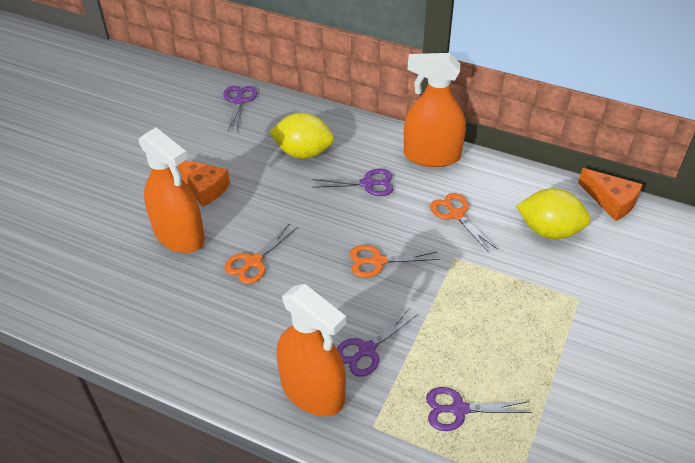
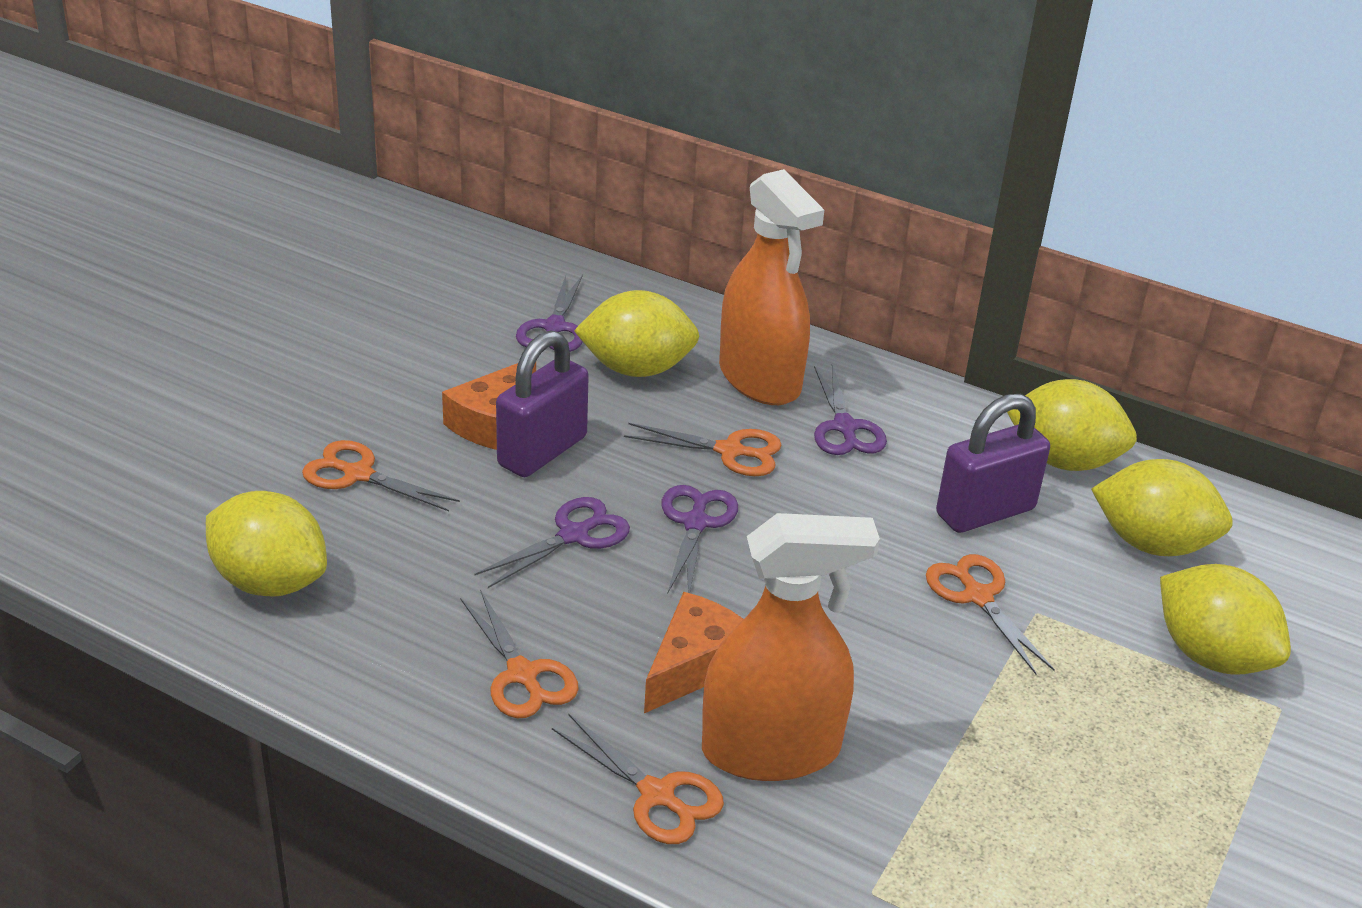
orange scissors: 3 -> 5
orange spray bottle: 3 -> 2
purple padlock: 0 -> 2
yellow lemon: 2 -> 5

